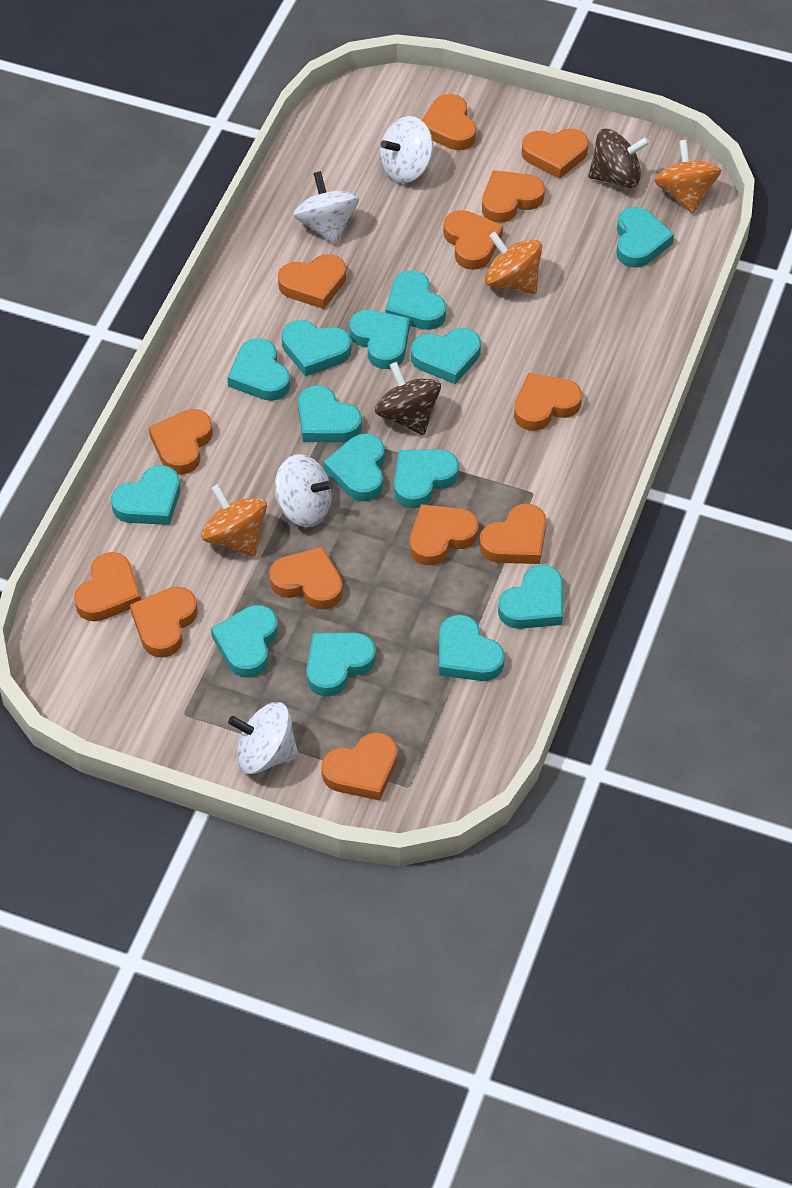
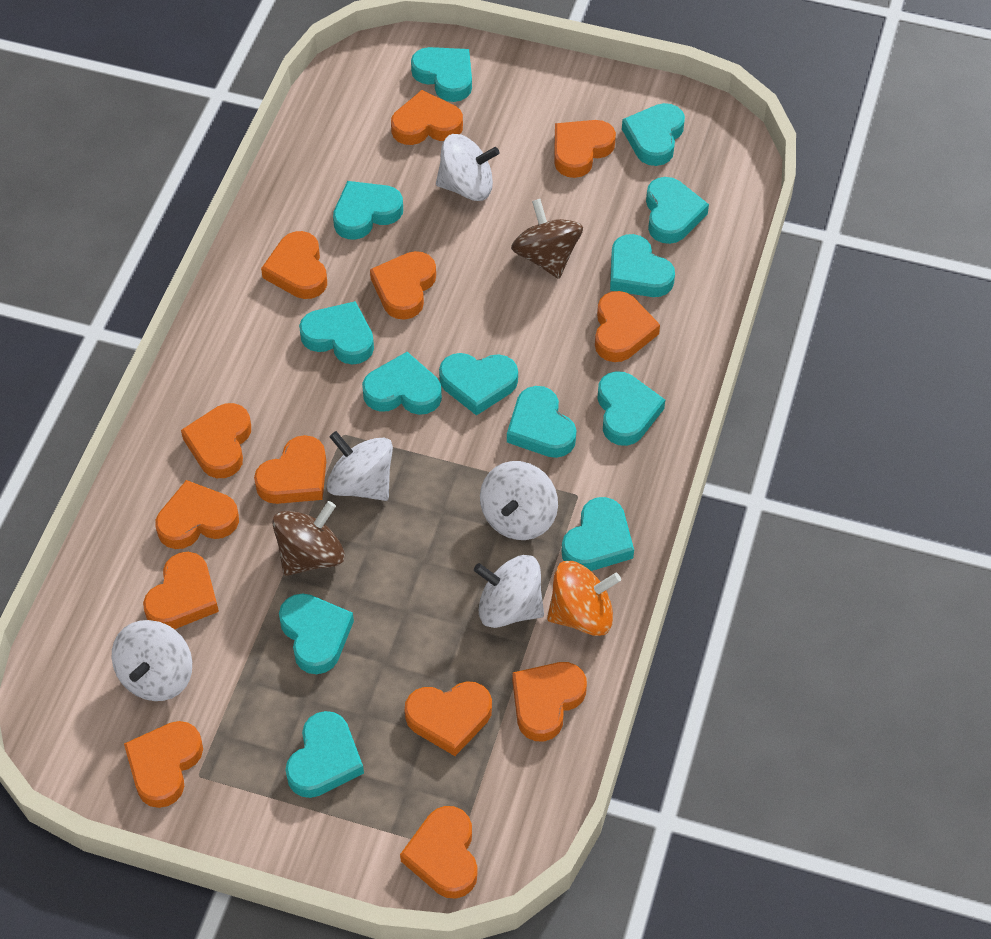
orange spinning top: 3 -> 1
turquoise heart: 14 -> 13
white spinning top: 4 -> 5

